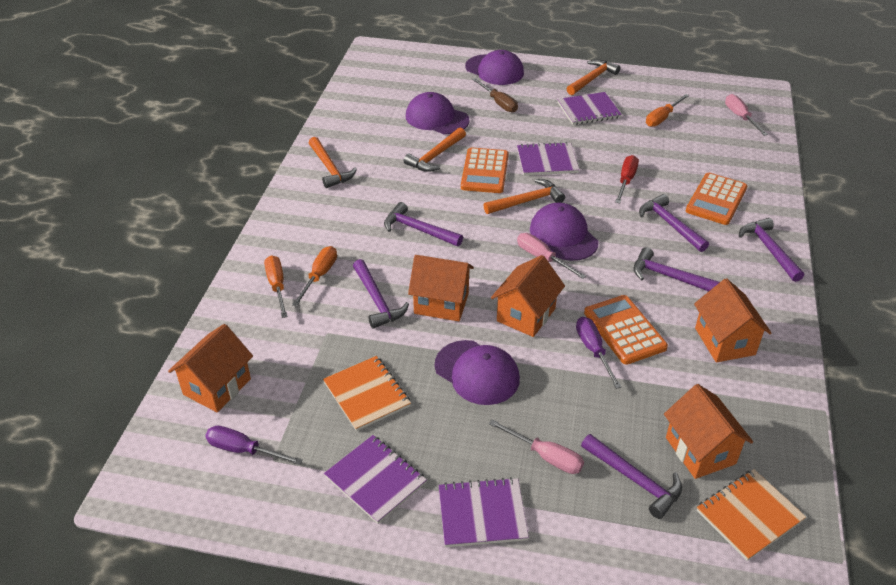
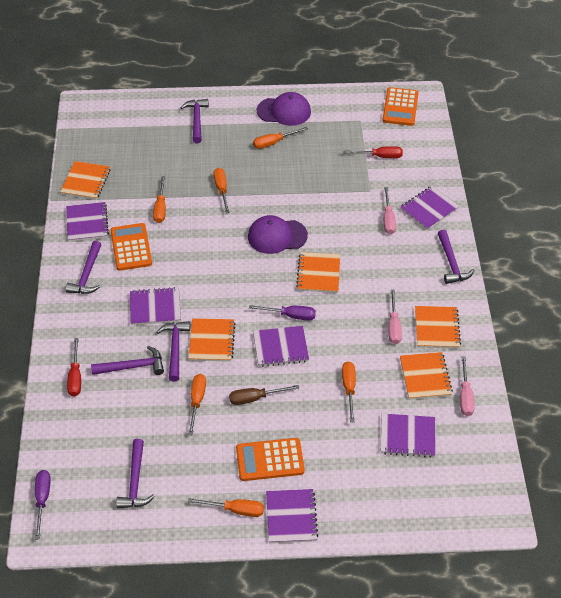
orange hammer: 4 -> 0
orange house: 5 -> 0
orange notebook: 2 -> 5
orange screwdriver: 3 -> 6
purple cap: 4 -> 2
purple notebook: 4 -> 6
red screwdriver: 1 -> 2

